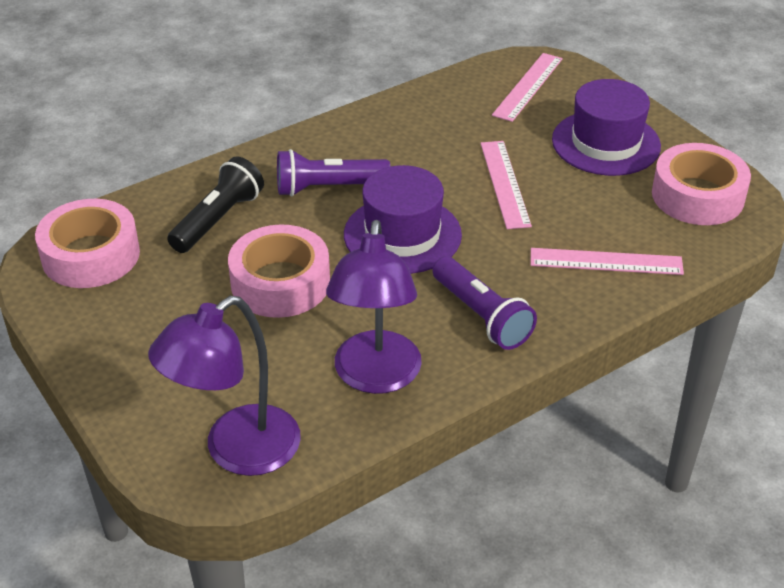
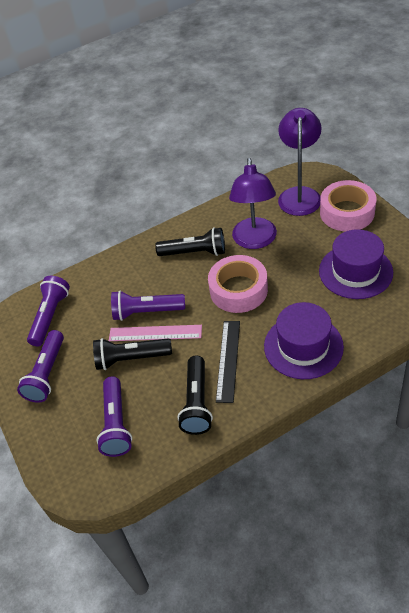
black flashlight: 1 -> 3
black ruler: 0 -> 1
pink ruler: 3 -> 1
pink tape: 3 -> 2
purple flashlight: 2 -> 4

